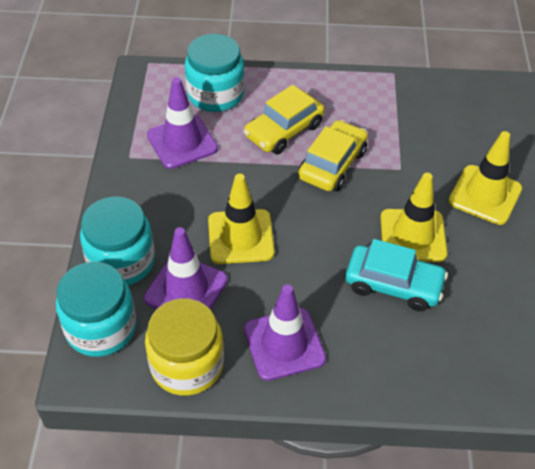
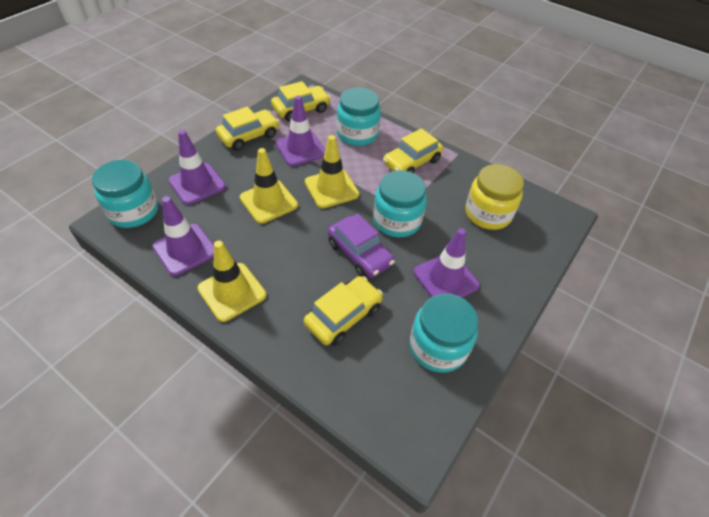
purple car: 0 -> 1
purple traffic cone: 3 -> 4
turquoise car: 1 -> 0
turquoise jar: 3 -> 4
yellow car: 2 -> 4

